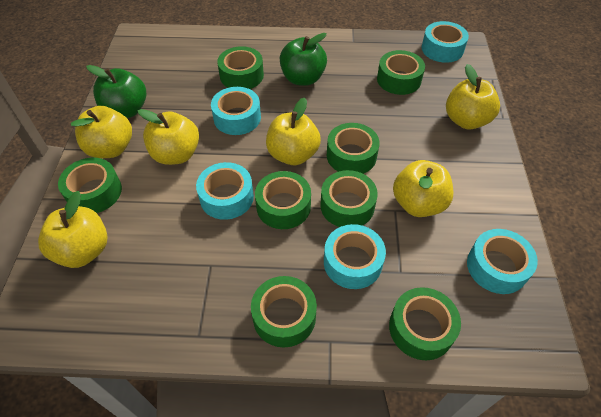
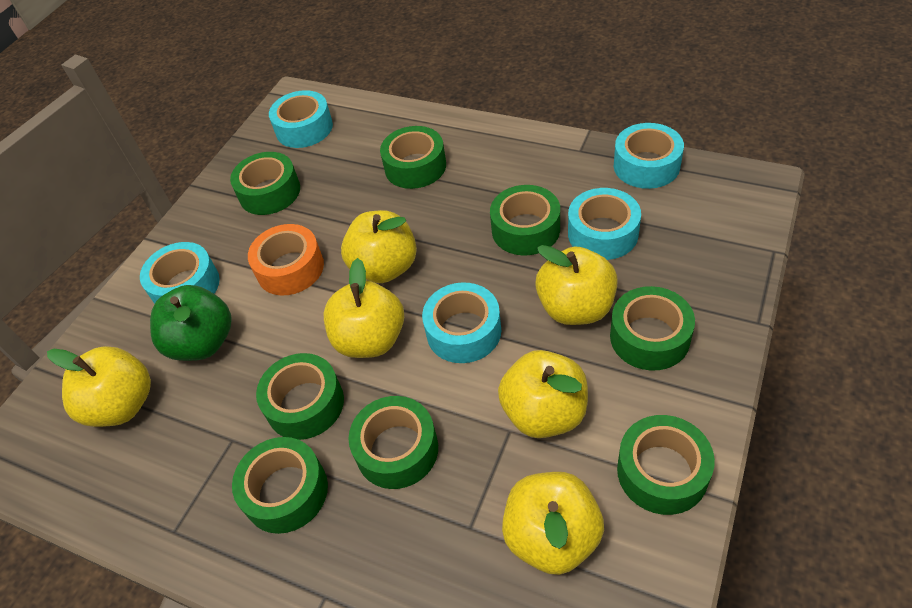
green apple: 2 -> 1
orange tape: 0 -> 1

